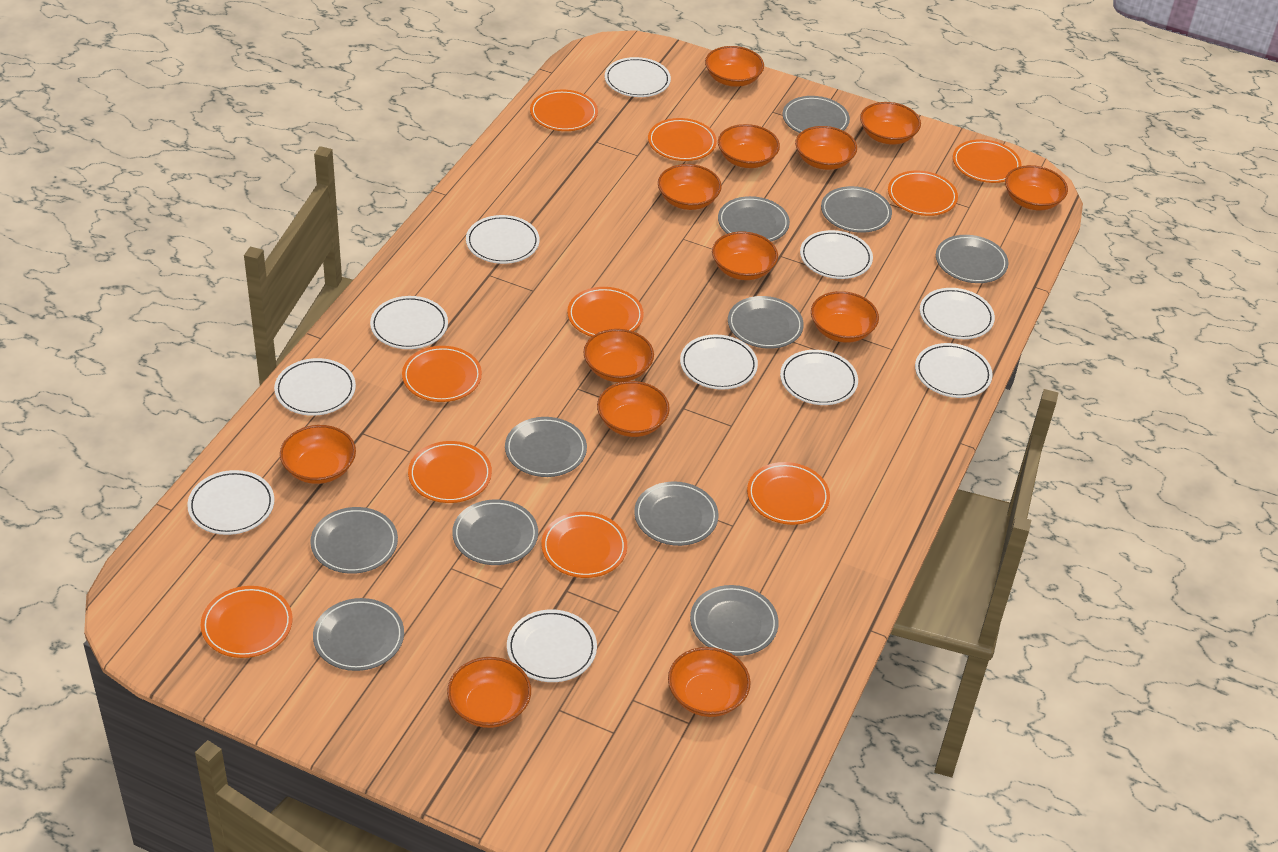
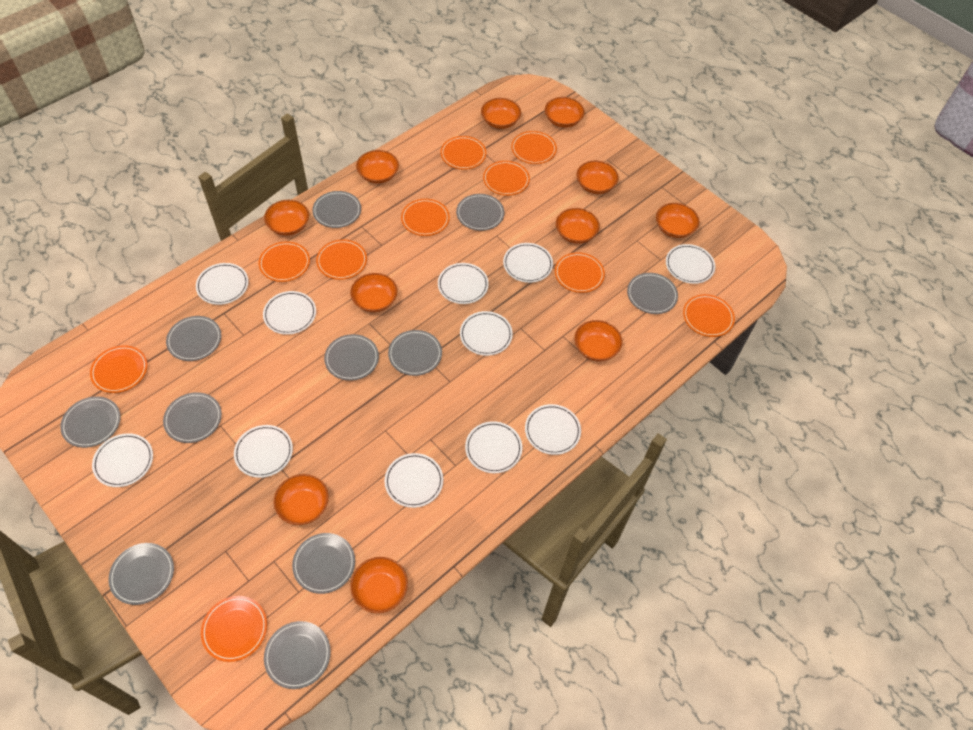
orange bowl: 13 -> 11

